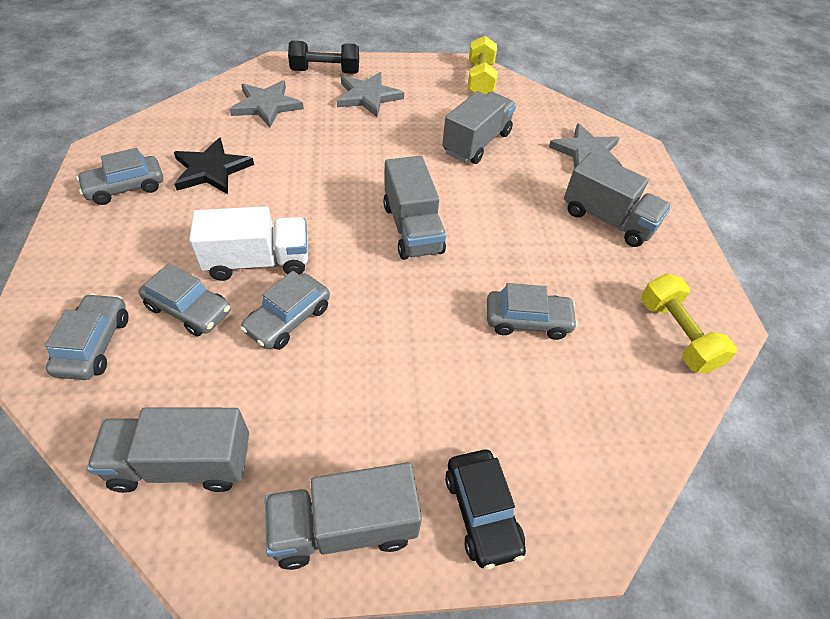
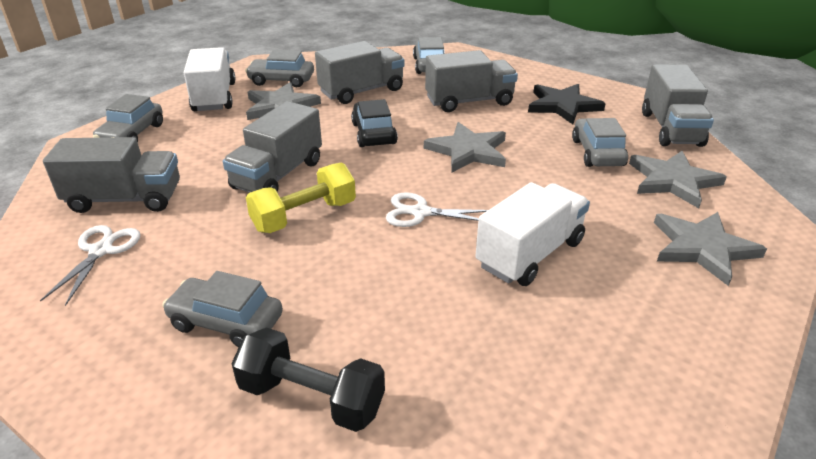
grey star: 3 -> 4
white scissors: 0 -> 2
white truck: 1 -> 2
yellow dumbbell: 2 -> 1

